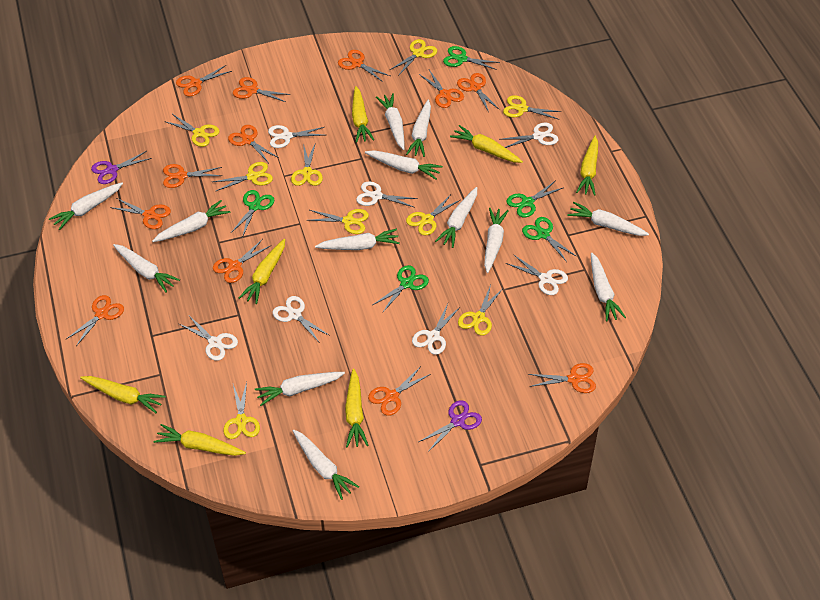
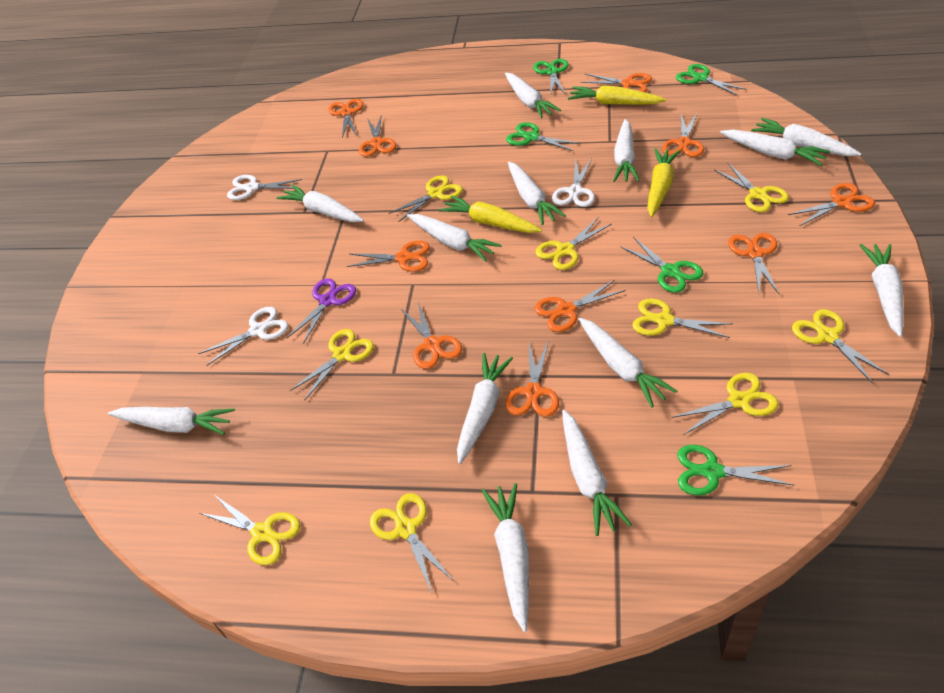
orange scissors: 12 -> 10
purple scissors: 2 -> 1
white scissors: 7 -> 3
yellow carrot: 7 -> 3

